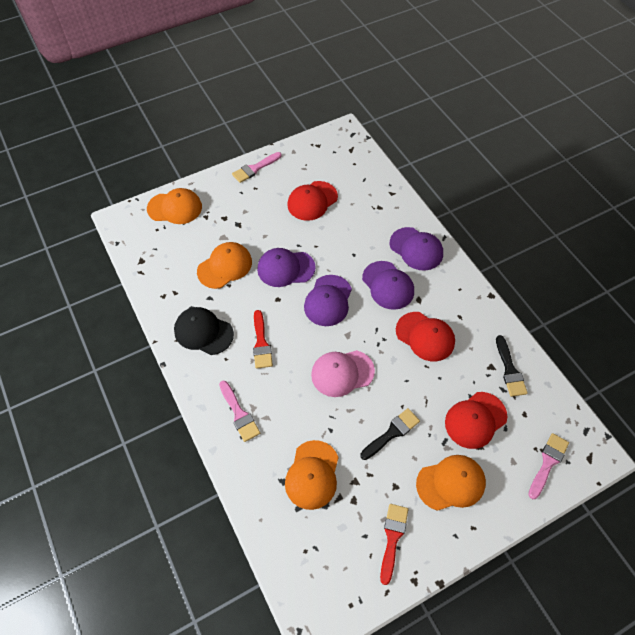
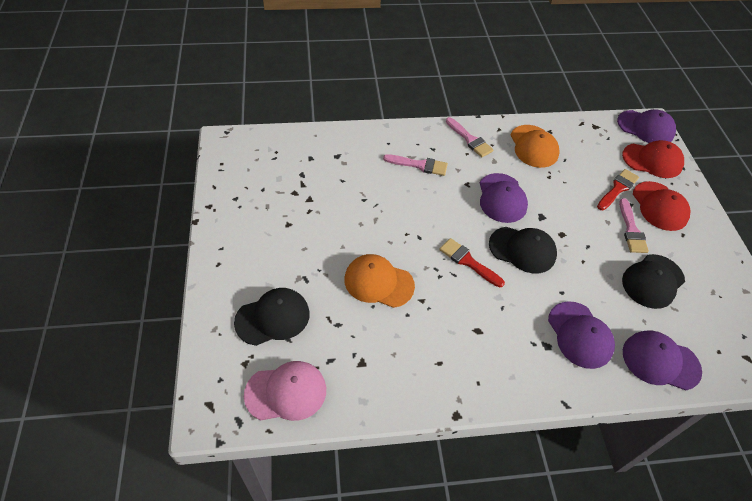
black brush: 2 -> 0
black cap: 1 -> 3
orange cap: 4 -> 2
red cap: 3 -> 2

